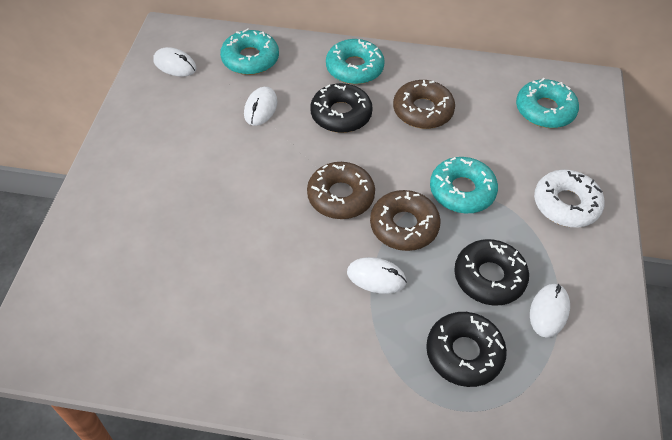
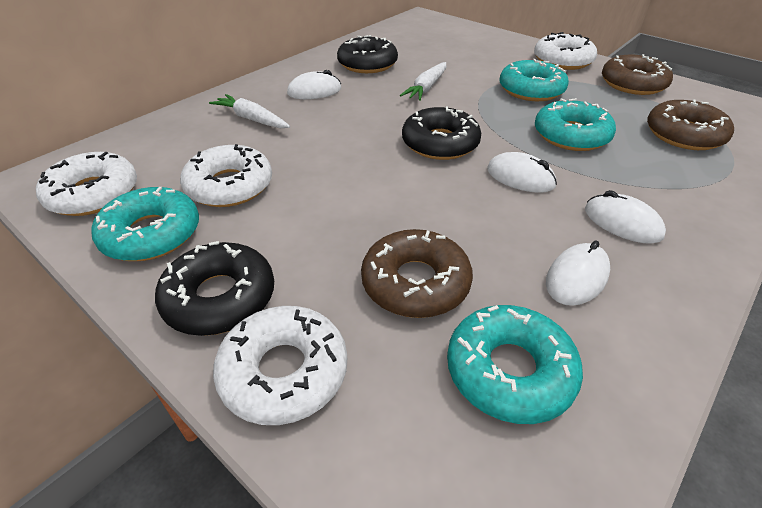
white carrot: 0 -> 2
white donut: 1 -> 4

